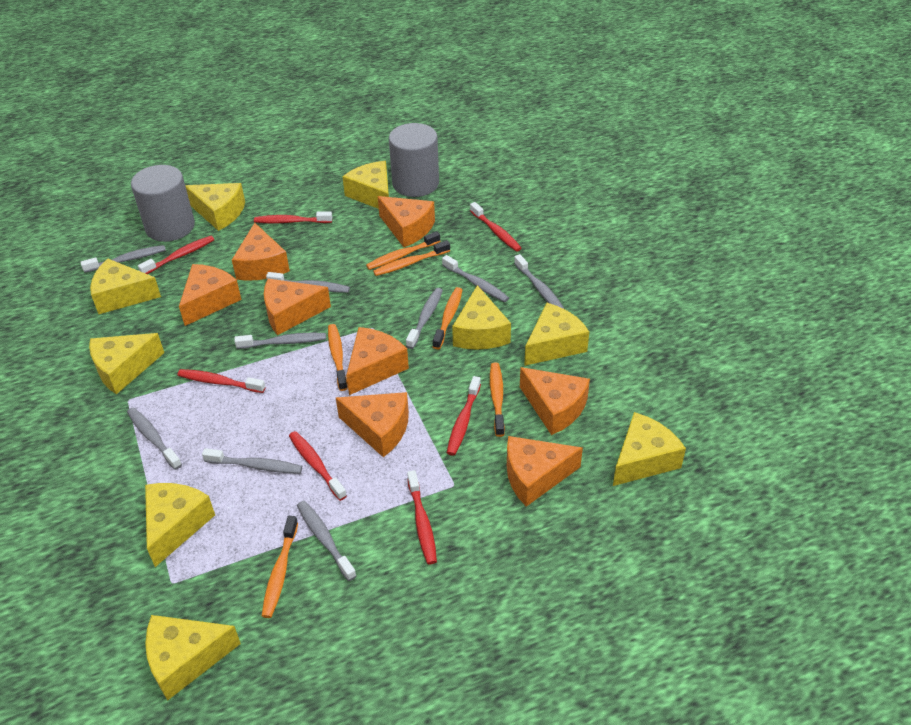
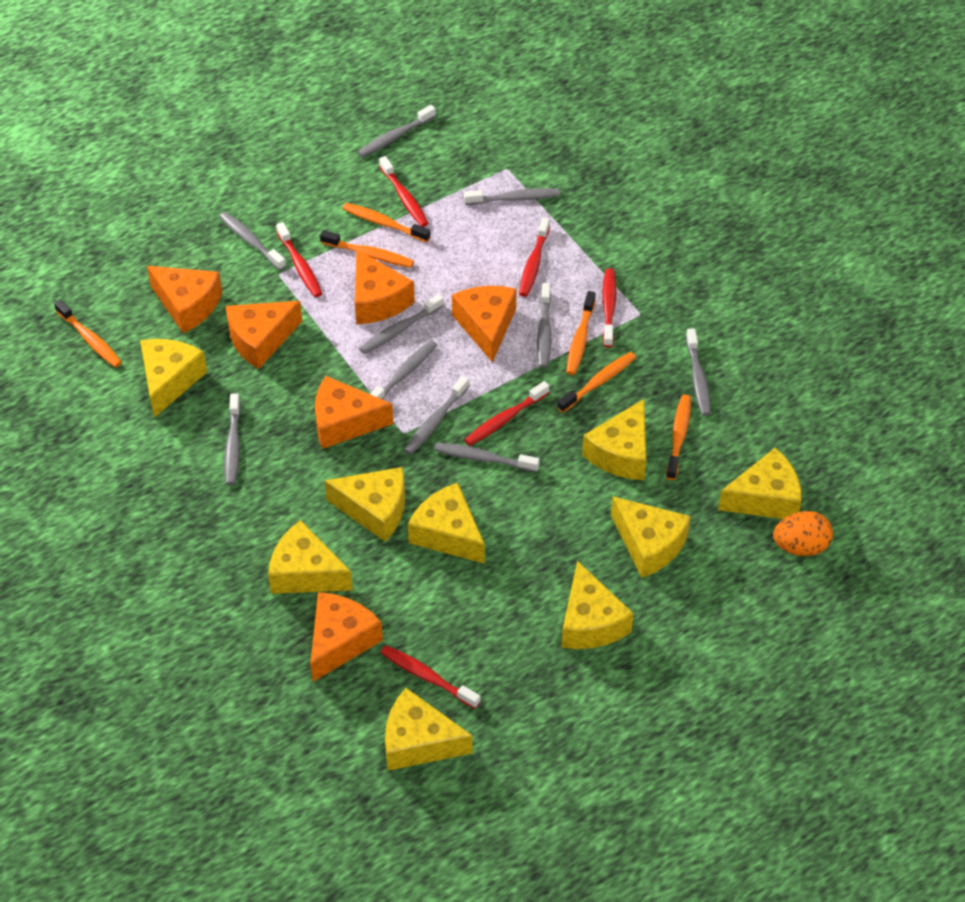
grey cylinder: 2 -> 0
grey toothbrush: 9 -> 10
orange cheese: 8 -> 6
orange egg: 0 -> 1
red toothbrush: 7 -> 6

